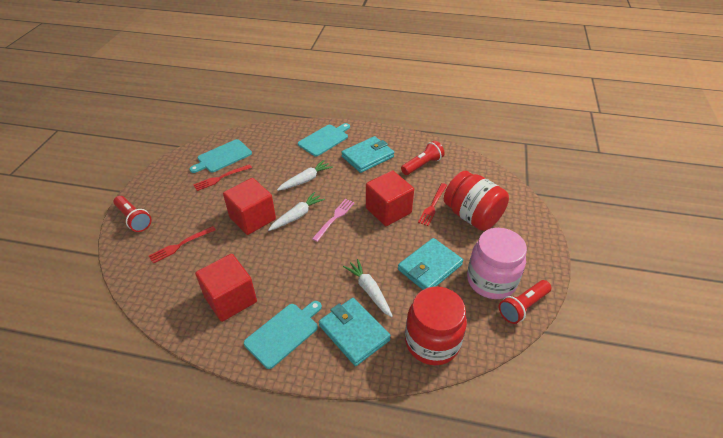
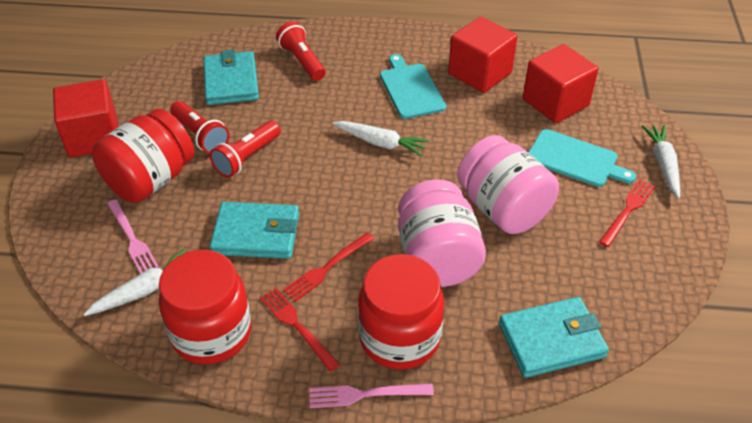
pink fork: 1 -> 2
pink jar: 1 -> 2
red jar: 2 -> 3
turquoise cutting board: 3 -> 2

